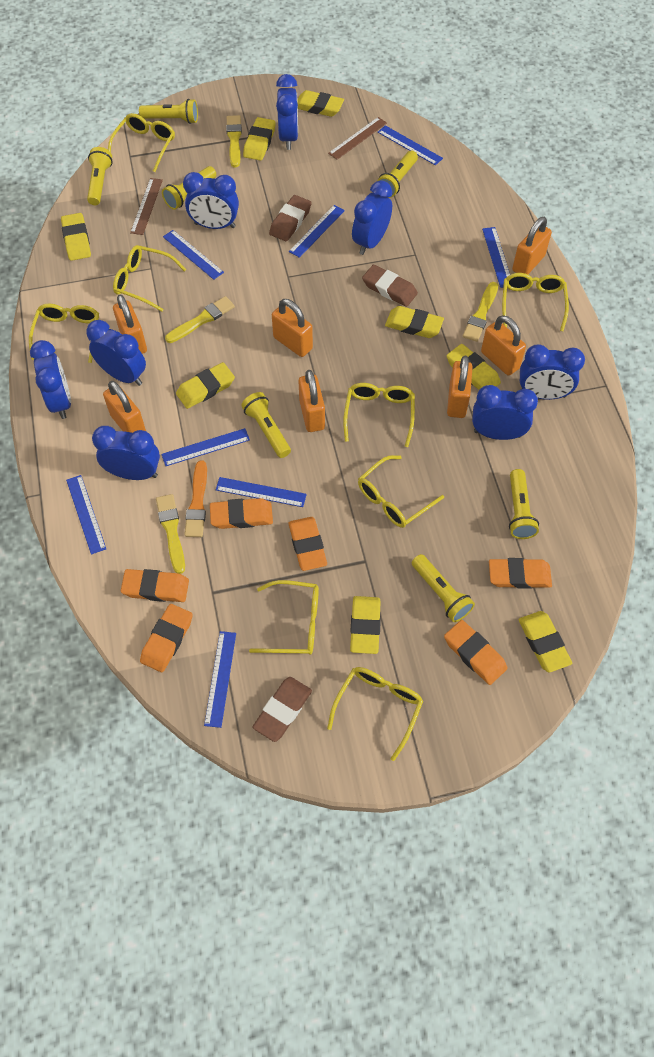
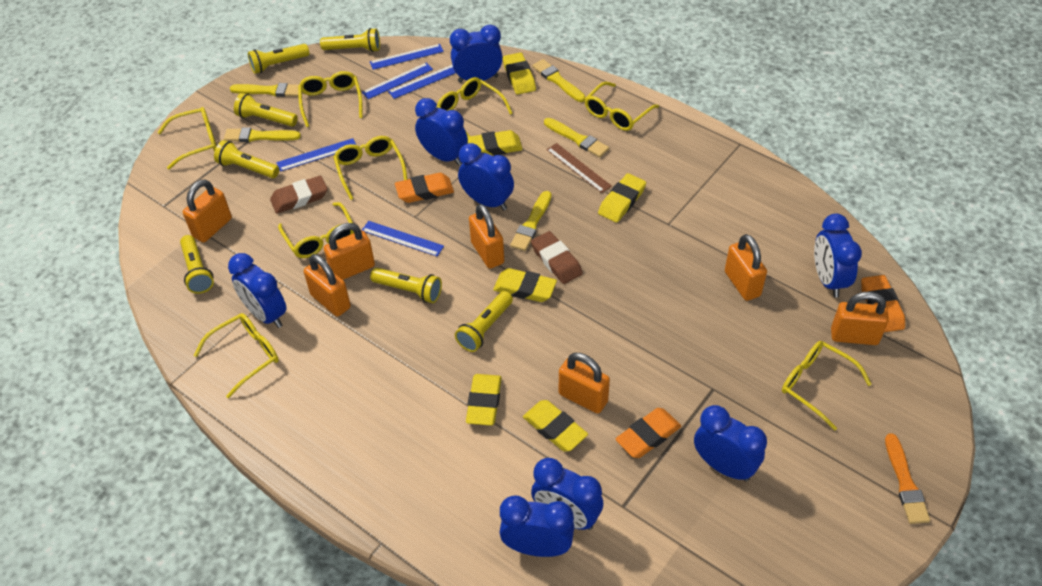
blue ruler: 8 -> 5
brown eraser: 3 -> 2
brown ruler: 2 -> 1
orange eraser: 6 -> 3
yellow brush: 4 -> 5
yellow eraser: 8 -> 6

